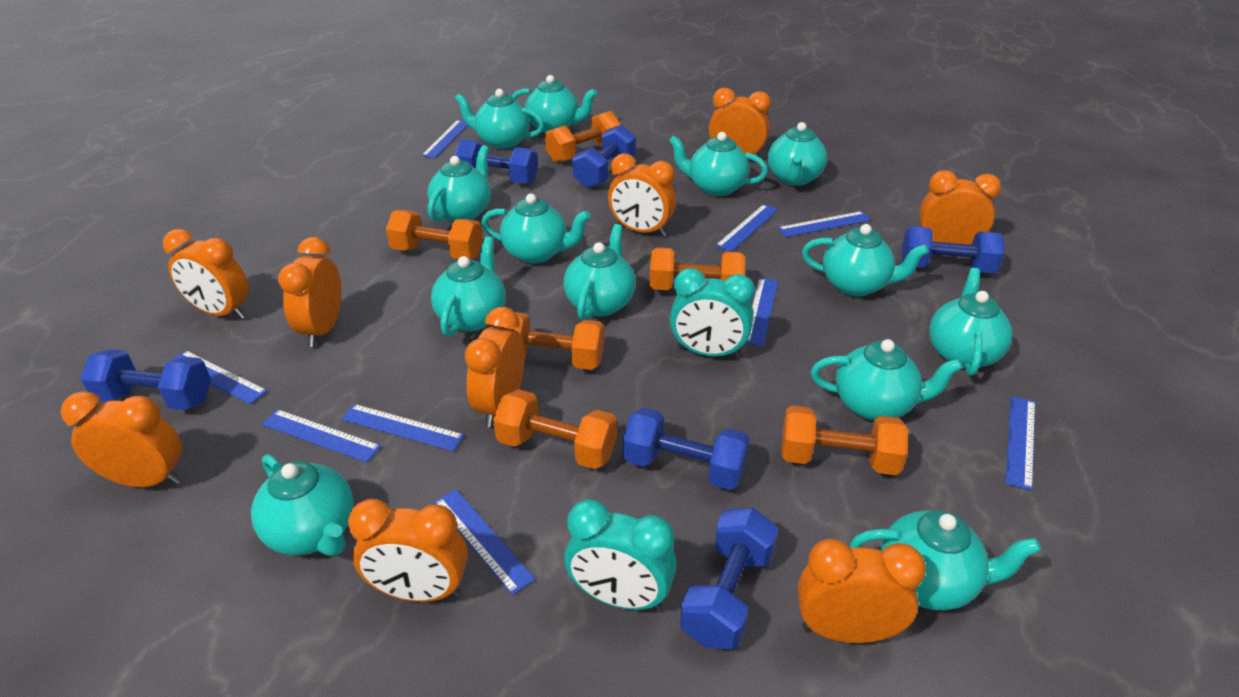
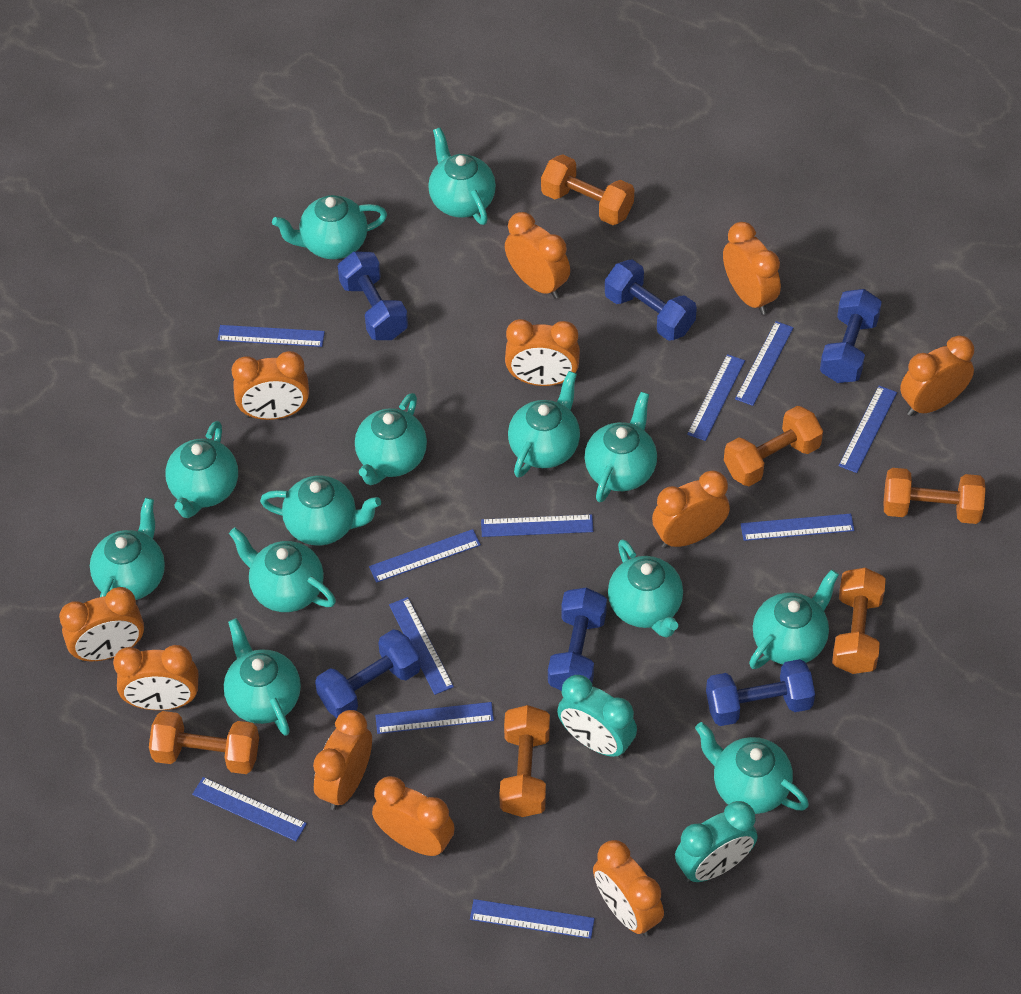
blue ruler: 9 -> 11
orange clock: 9 -> 11

